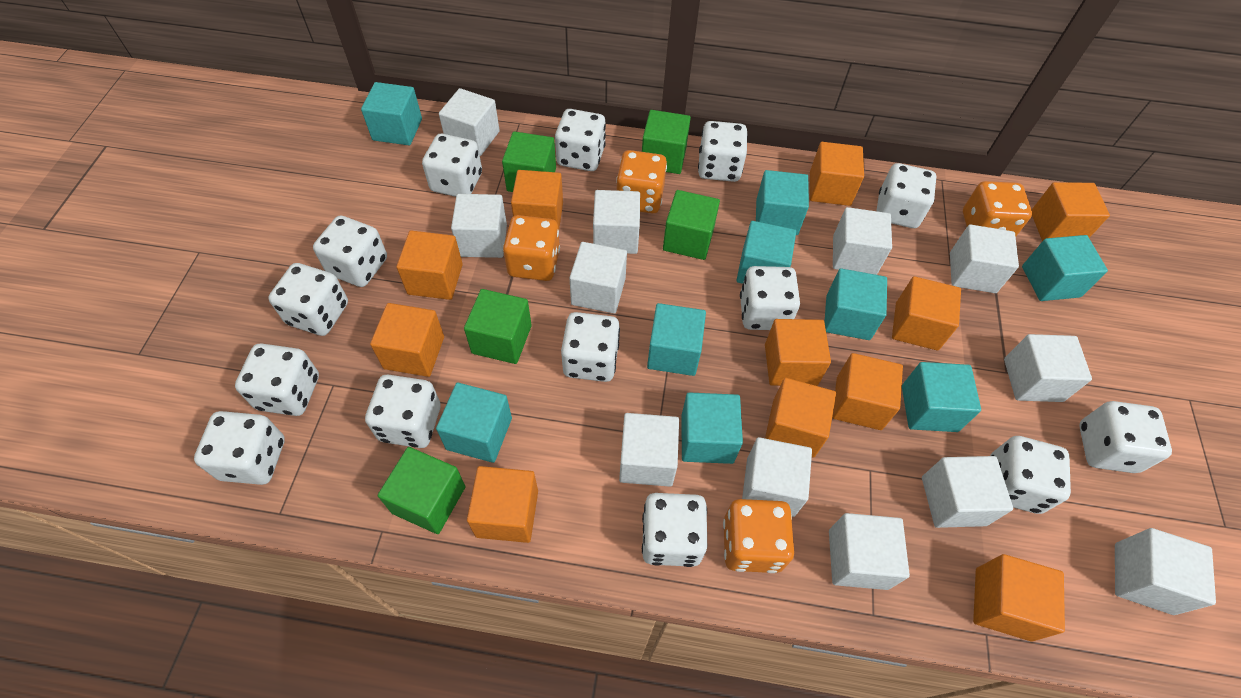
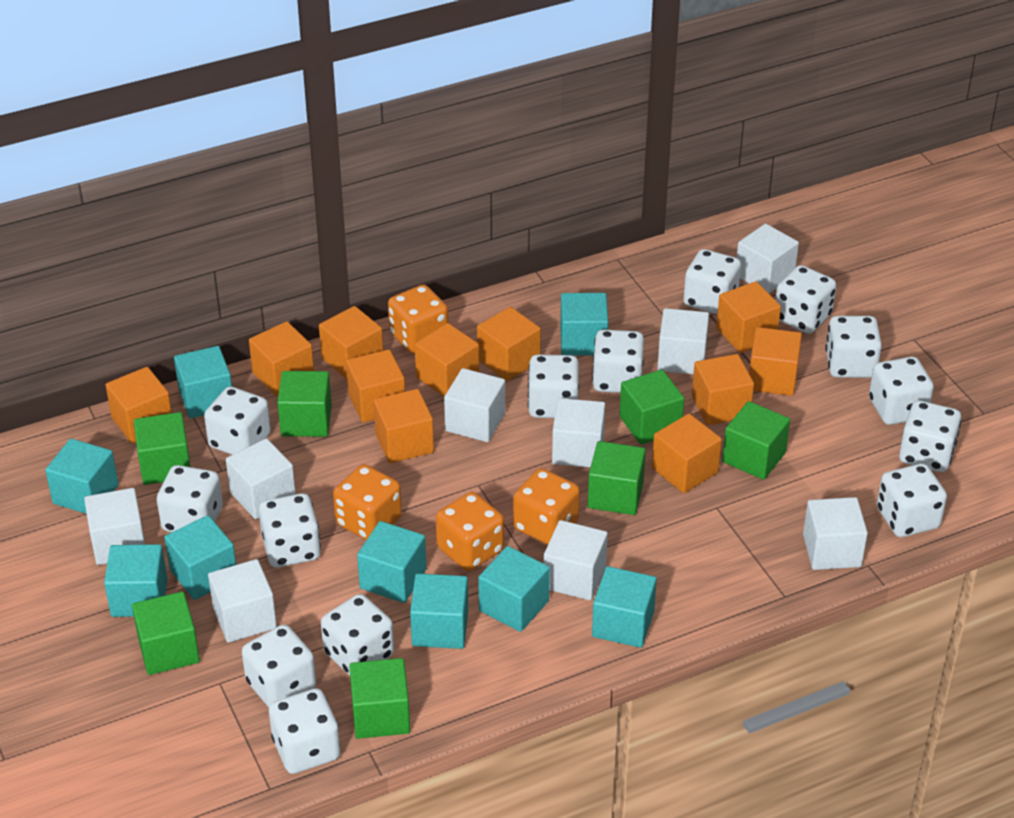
green cube: 5 -> 7
white cube: 12 -> 9

